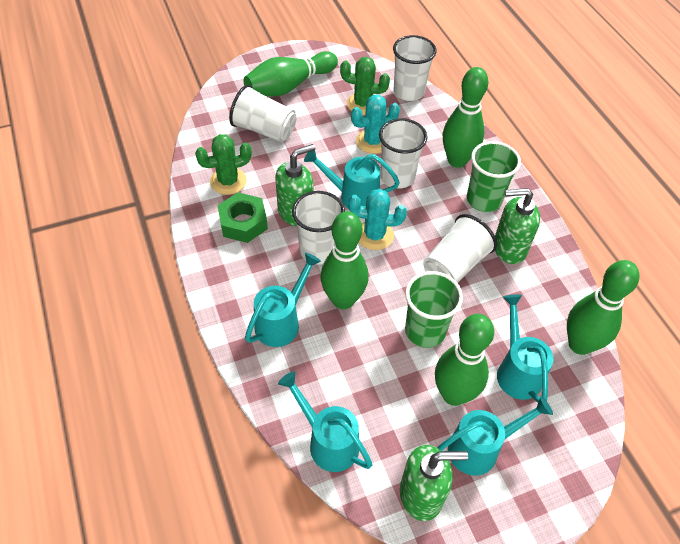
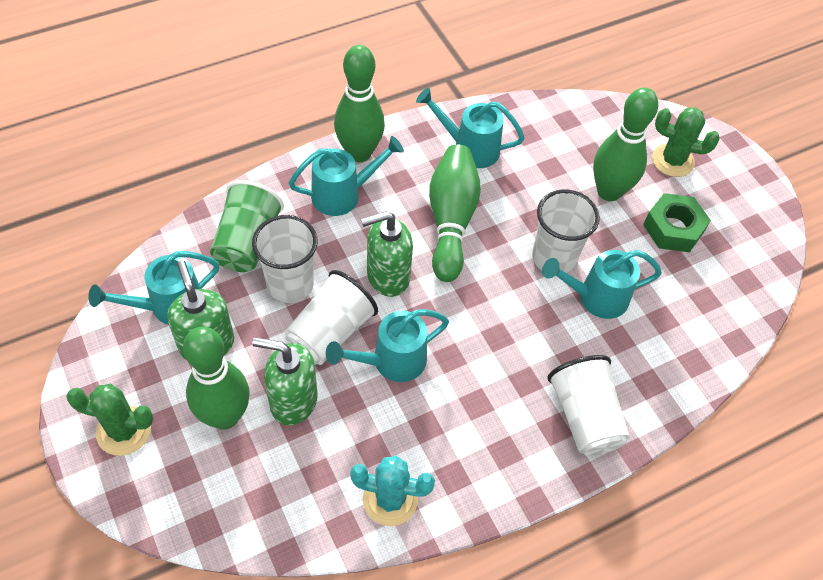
green bowling pin: 5 -> 4
green cup: 2 -> 1
turquoise cactus: 2 -> 1
white cup: 5 -> 4

